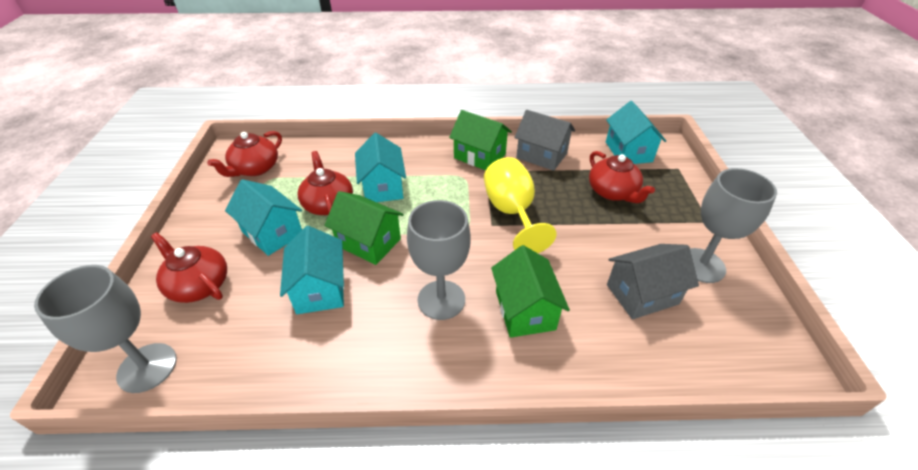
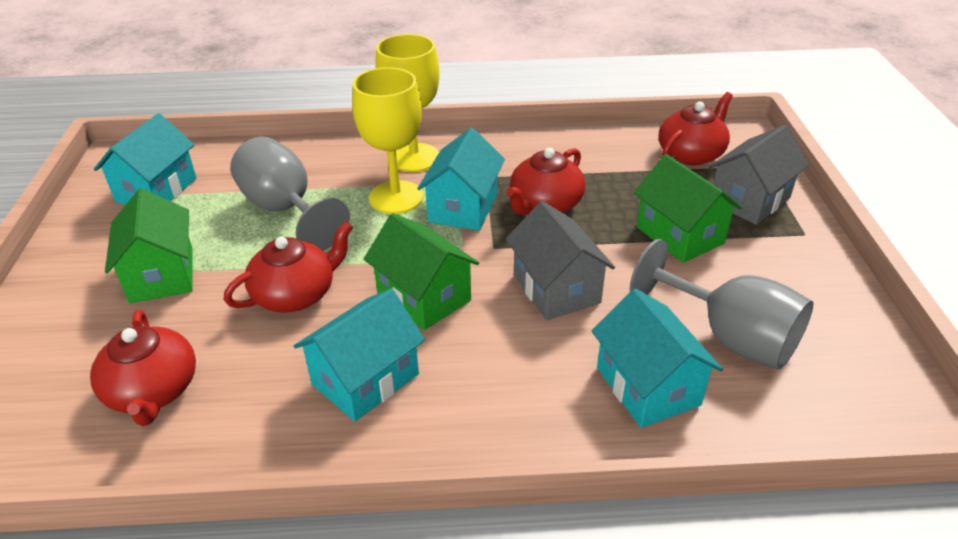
grey goblet: 3 -> 2
yellow goblet: 1 -> 2

